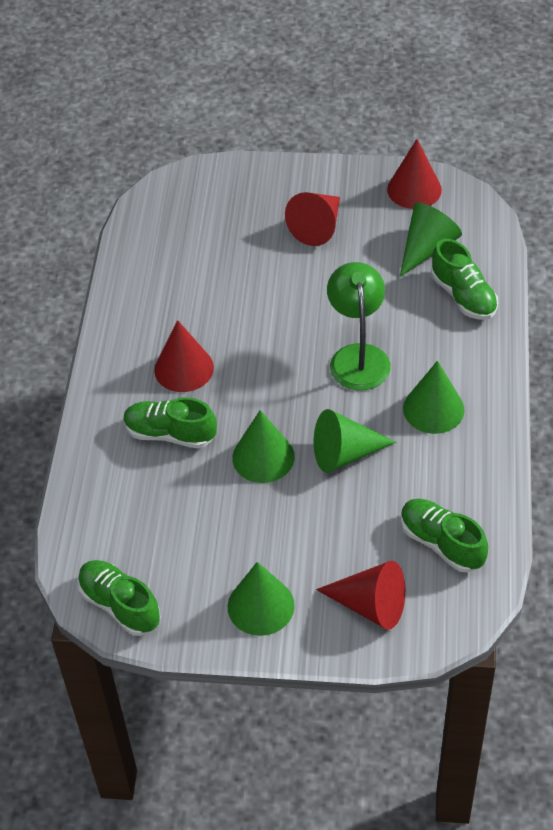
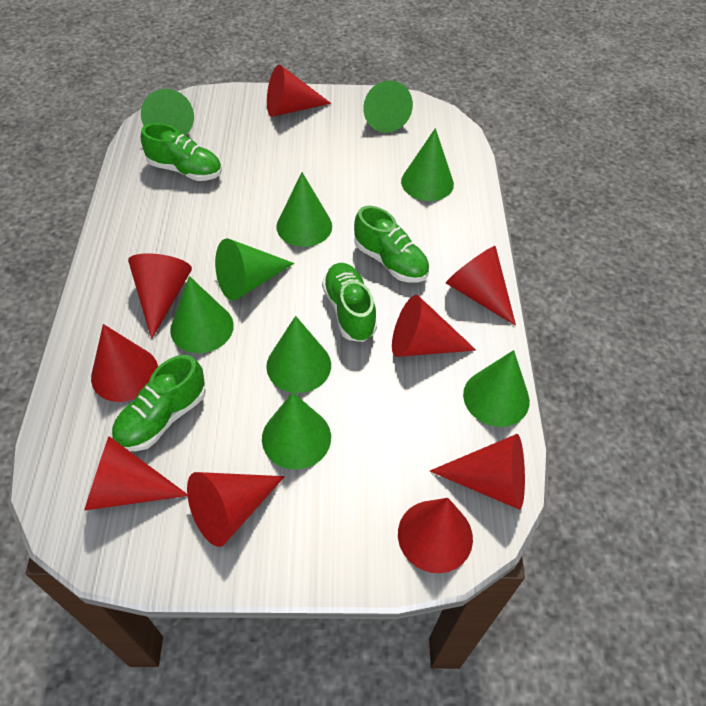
green cone: 5 -> 9
green lamp: 1 -> 0
red cone: 4 -> 9

